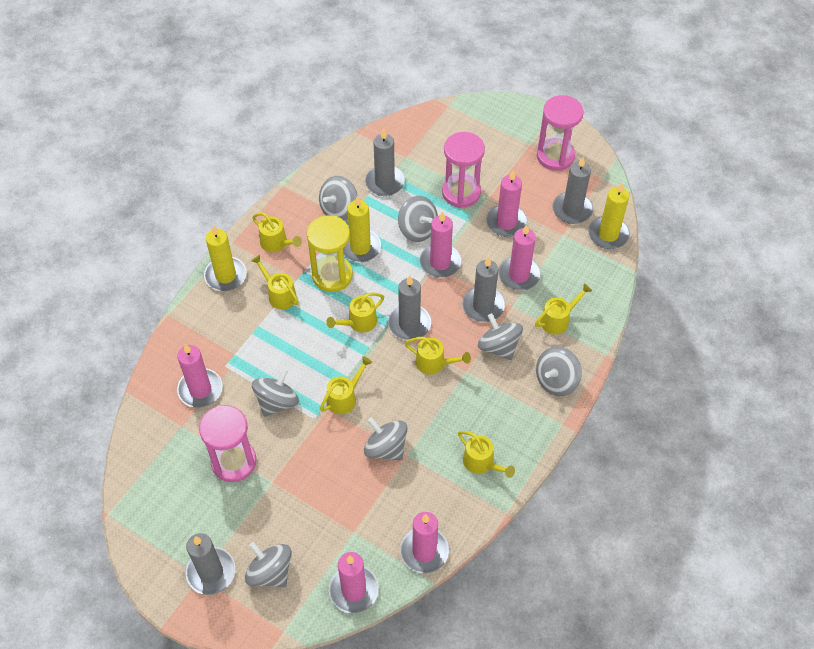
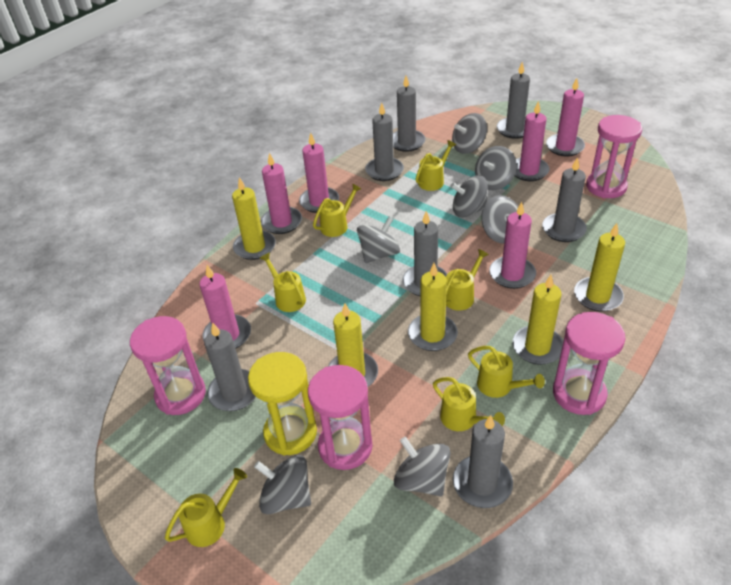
grey candle: 5 -> 7
pink hourglass: 3 -> 4
yellow candle: 3 -> 5

